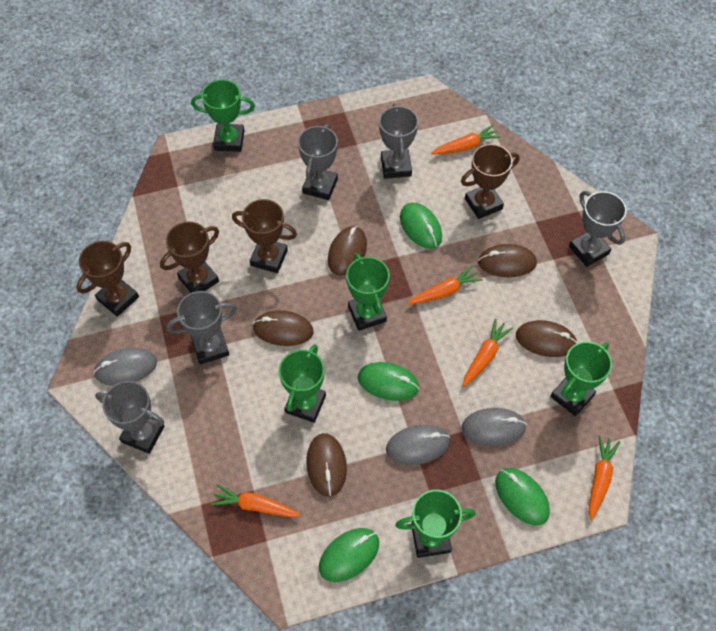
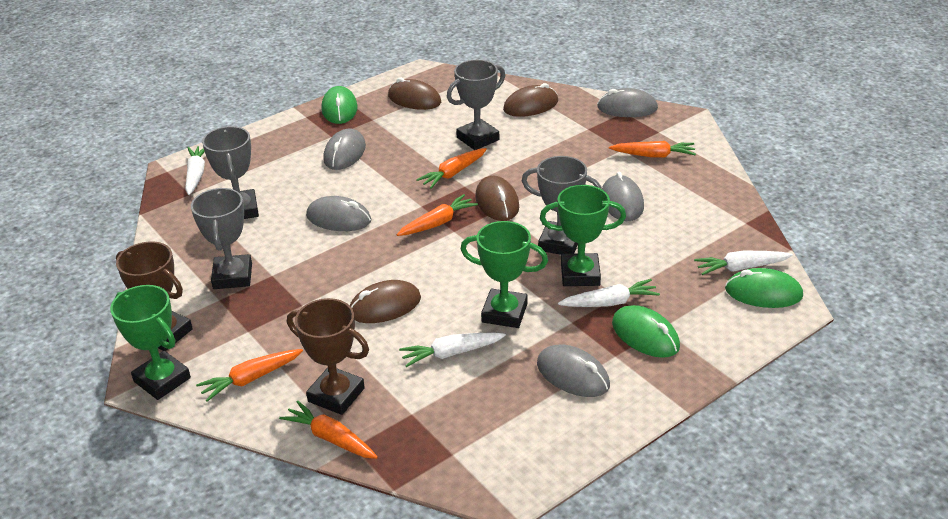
brown mouse: 5 -> 4
brown trophy: 4 -> 2
green mouse: 4 -> 3
green trophy: 5 -> 3
grey mouse: 3 -> 5
grey trophy: 5 -> 4
white carrot: 0 -> 4

